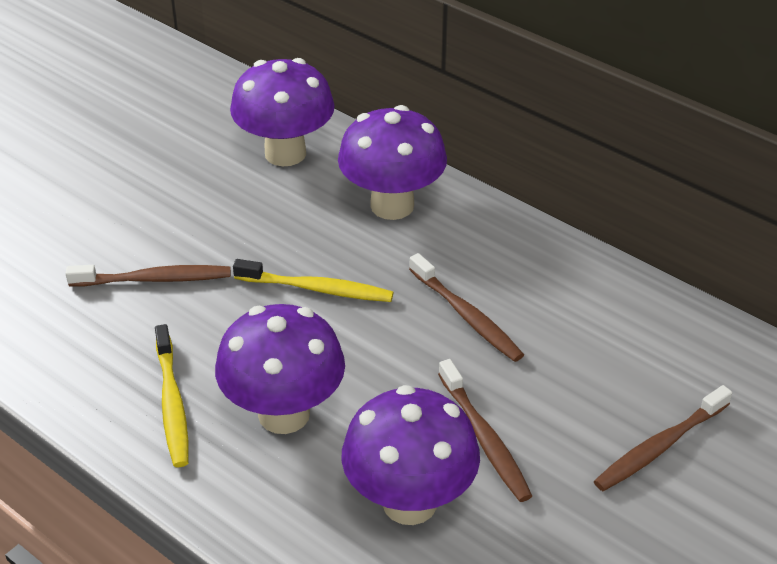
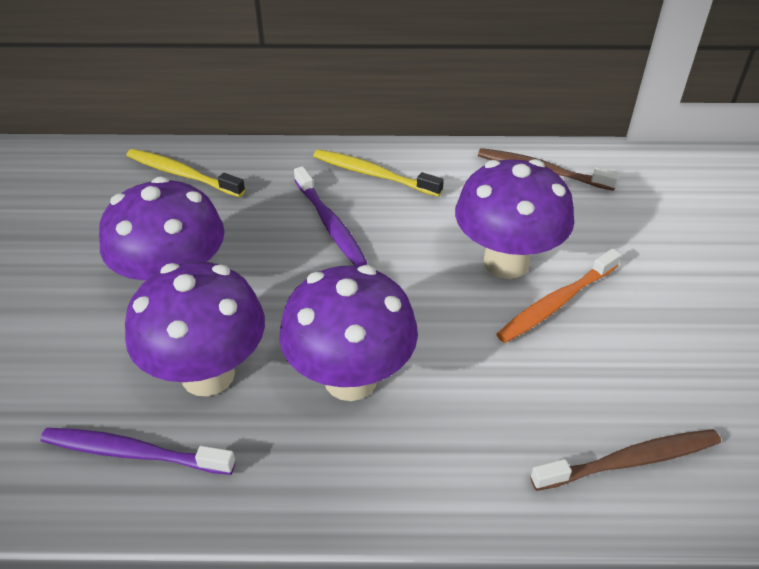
brown toothbrush: 4 -> 2
orange toothbrush: 0 -> 1
purple toothbrush: 0 -> 2

